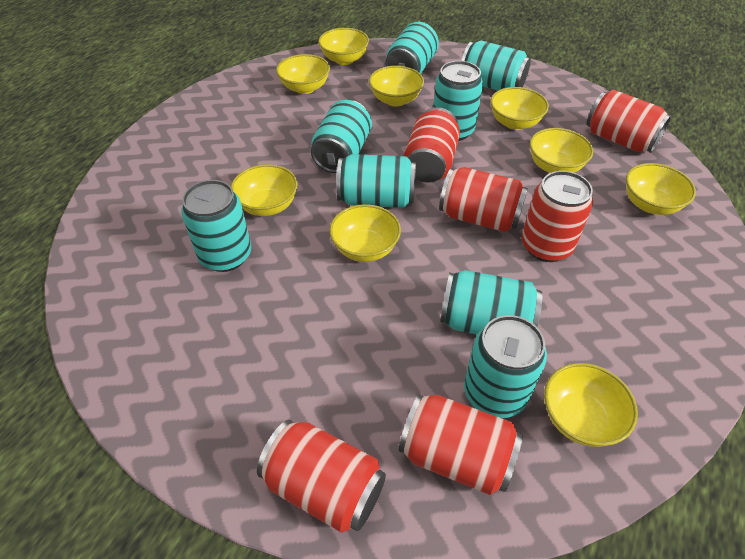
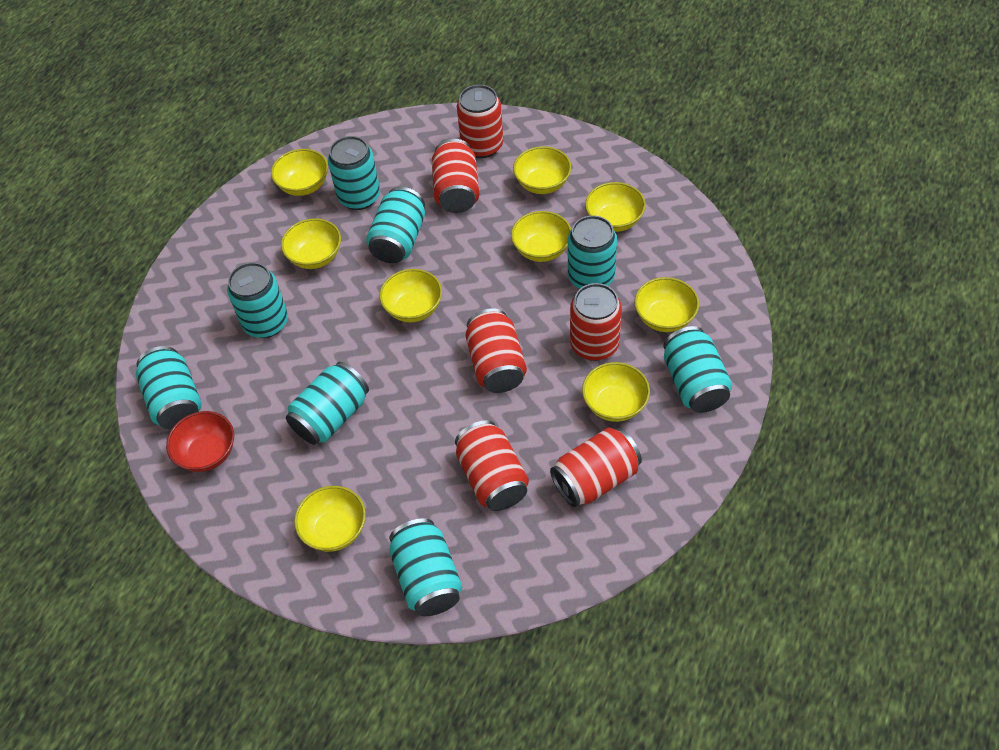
red bowl: 0 -> 1

